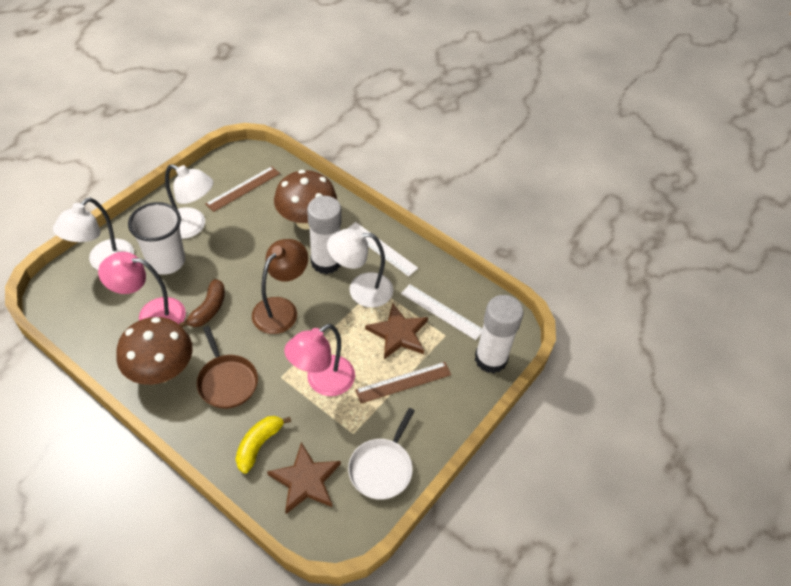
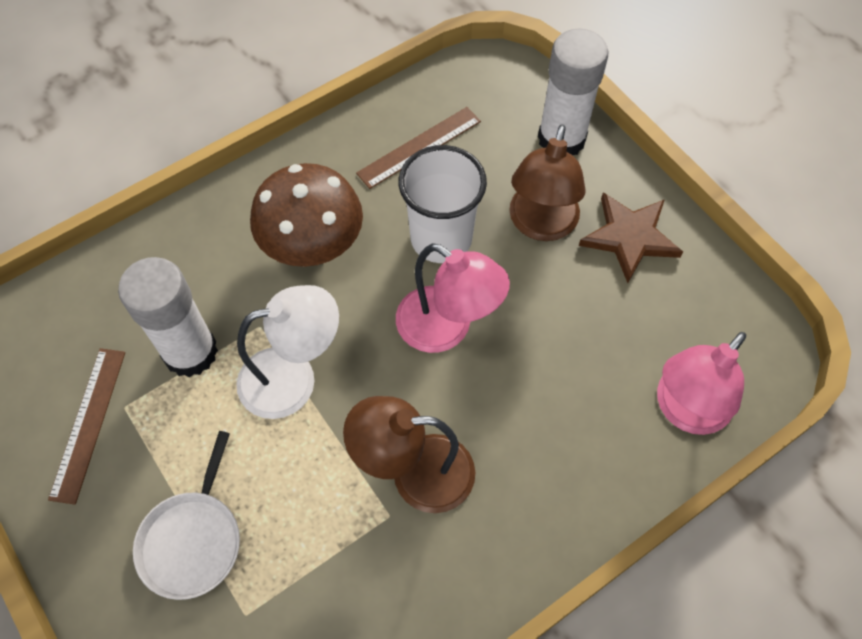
brown banana: 1 -> 0
brown lamp: 1 -> 2
brown mushroom: 2 -> 1
brown pan: 1 -> 0
brown star: 2 -> 1
white lamp: 3 -> 1
white ruler: 2 -> 0
yellow banana: 1 -> 0

